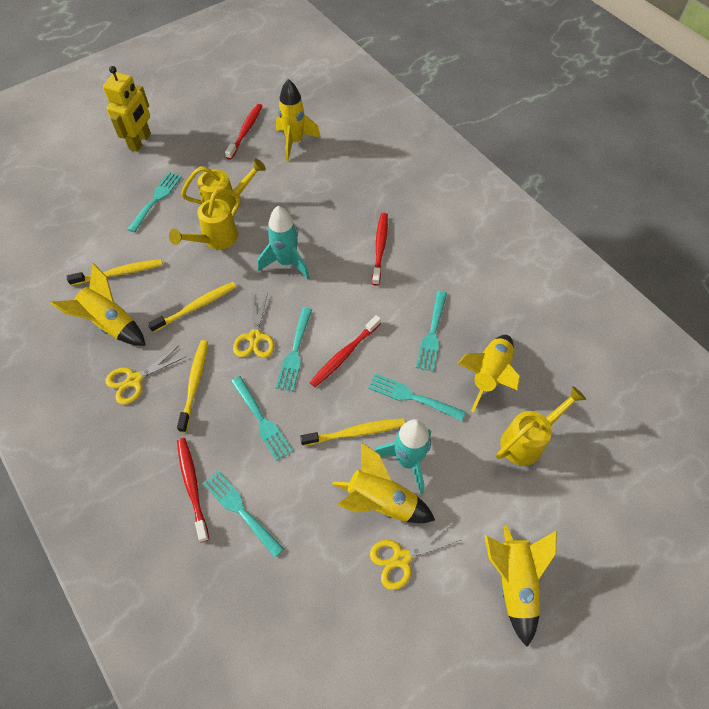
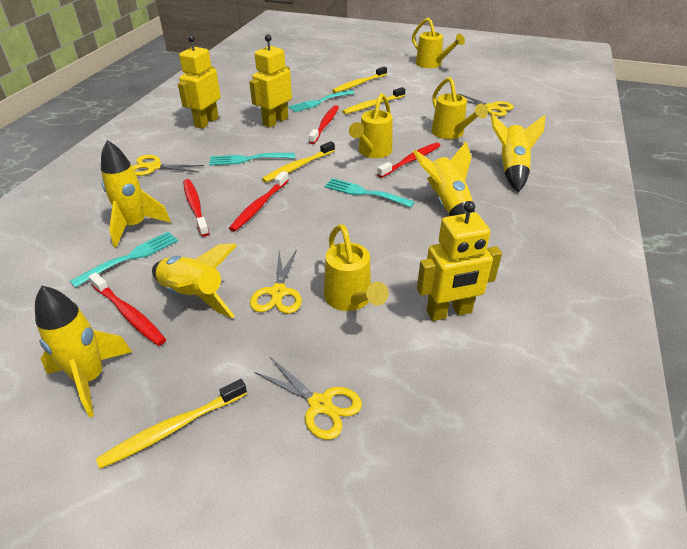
red toothbrush: 4 -> 5
turquoise fork: 6 -> 4
turquoise rocket: 2 -> 0
yellow robot: 1 -> 3
yellow scissors: 3 -> 4
yellow watering can: 3 -> 4

